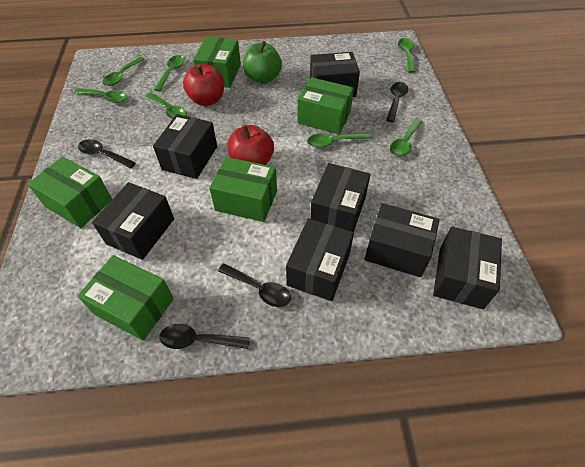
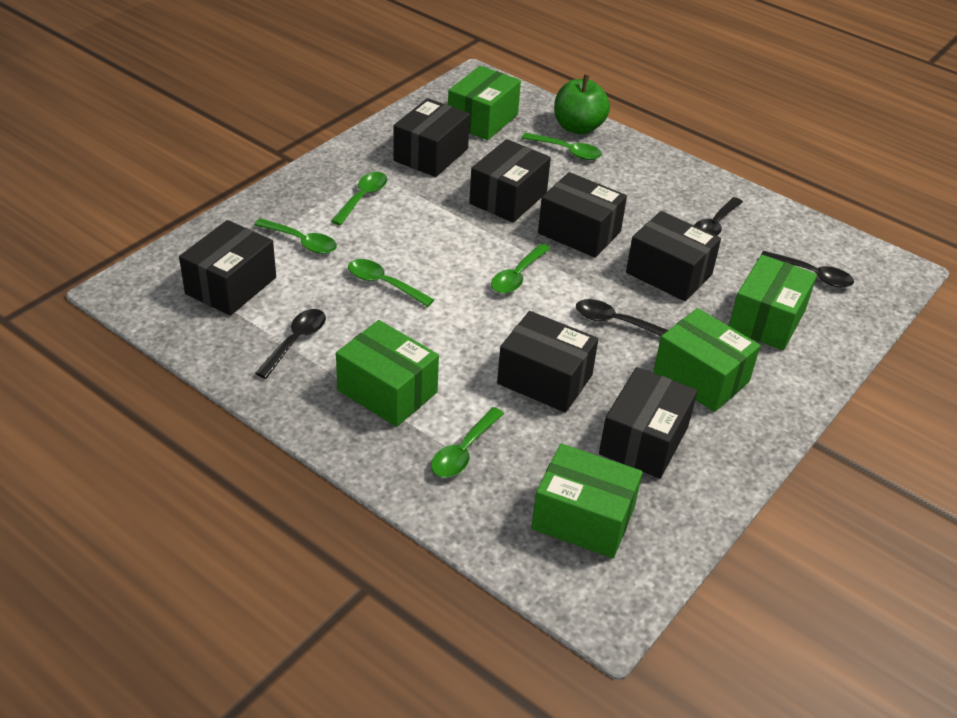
green spoon: 7 -> 6
red apple: 2 -> 0

